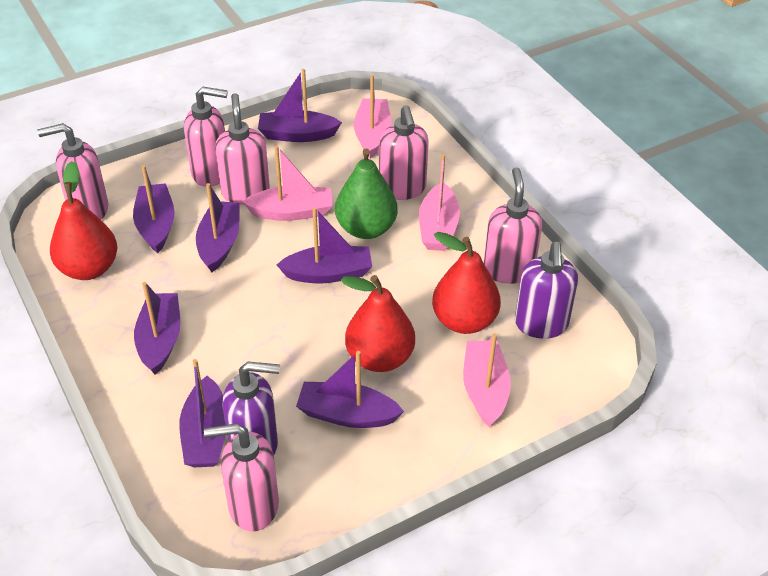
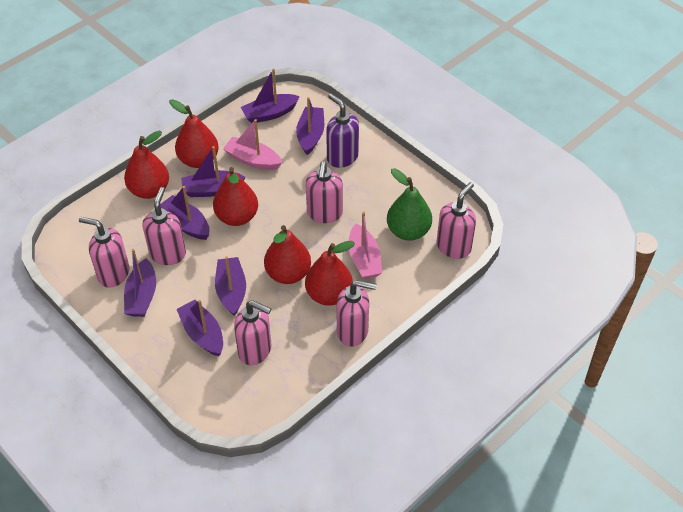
pink boat: 4 -> 2
purple soap dispenser: 2 -> 1
red pear: 3 -> 5

